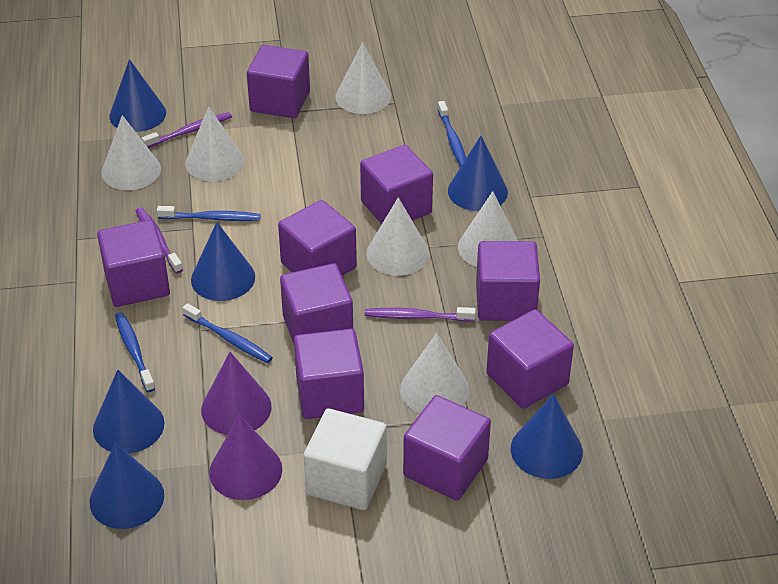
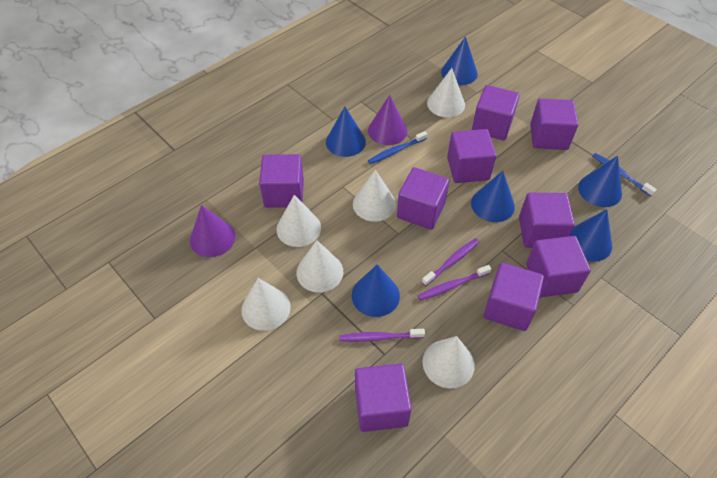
blue toothbrush: 4 -> 2
white cube: 1 -> 0

